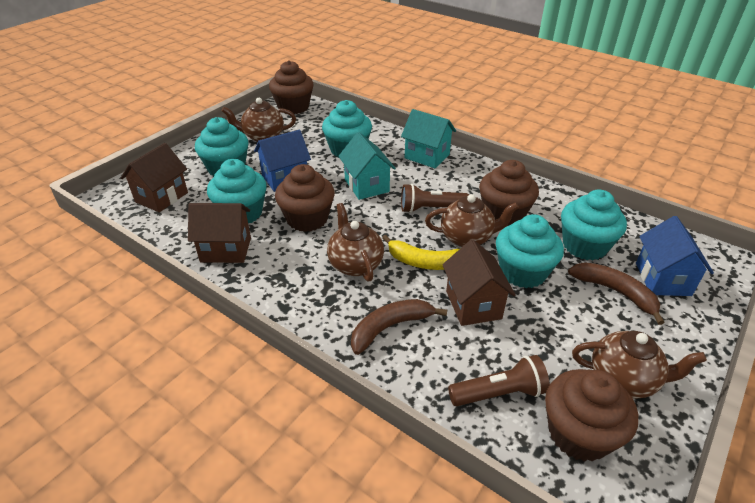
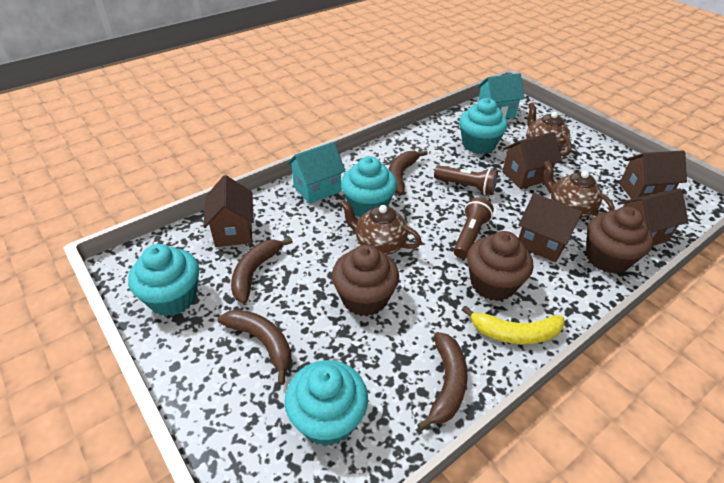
blue house: 2 -> 0
brown banana: 2 -> 4
brown cupcake: 4 -> 3
brown house: 3 -> 5
brown teapot: 4 -> 3
turquoise cupcake: 5 -> 4

